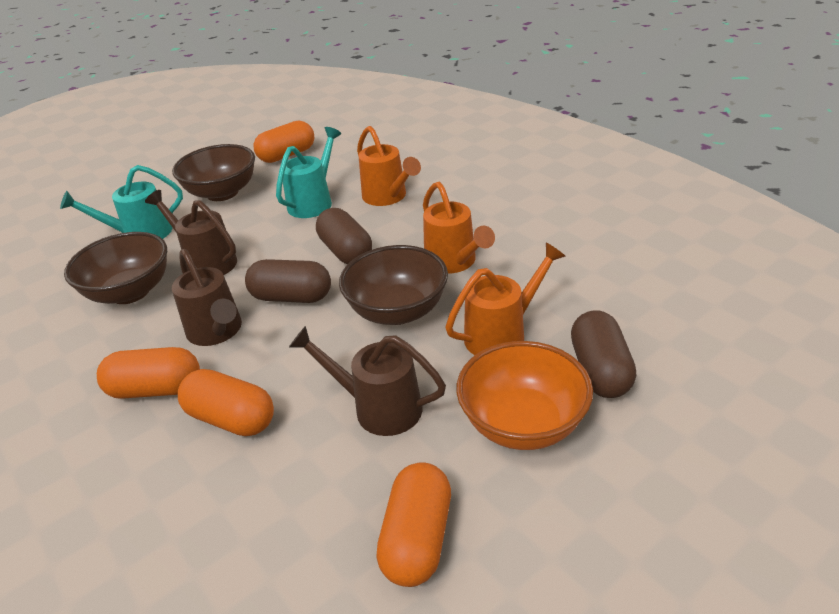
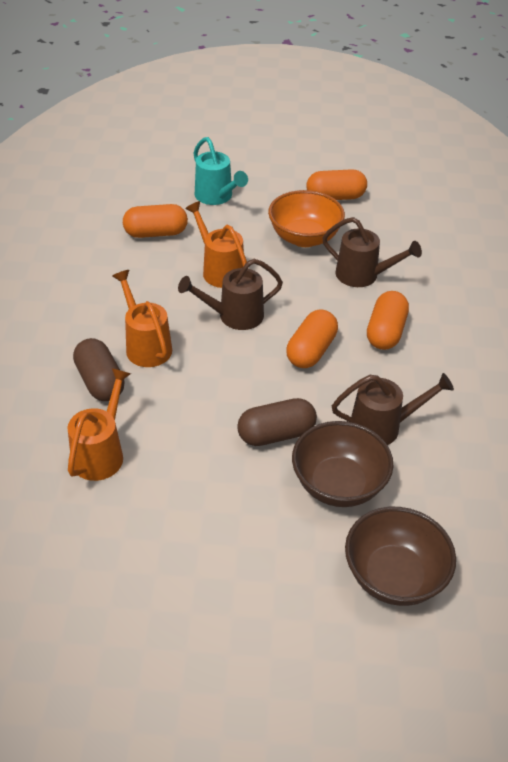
brown bowl: 3 -> 2
brown capsule: 3 -> 2
turquoise watering can: 2 -> 1

